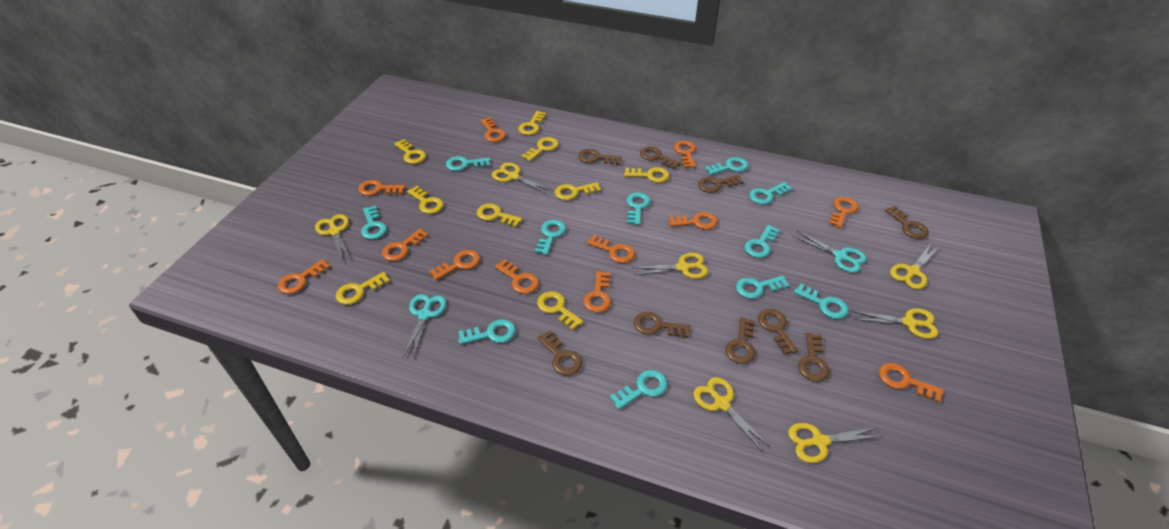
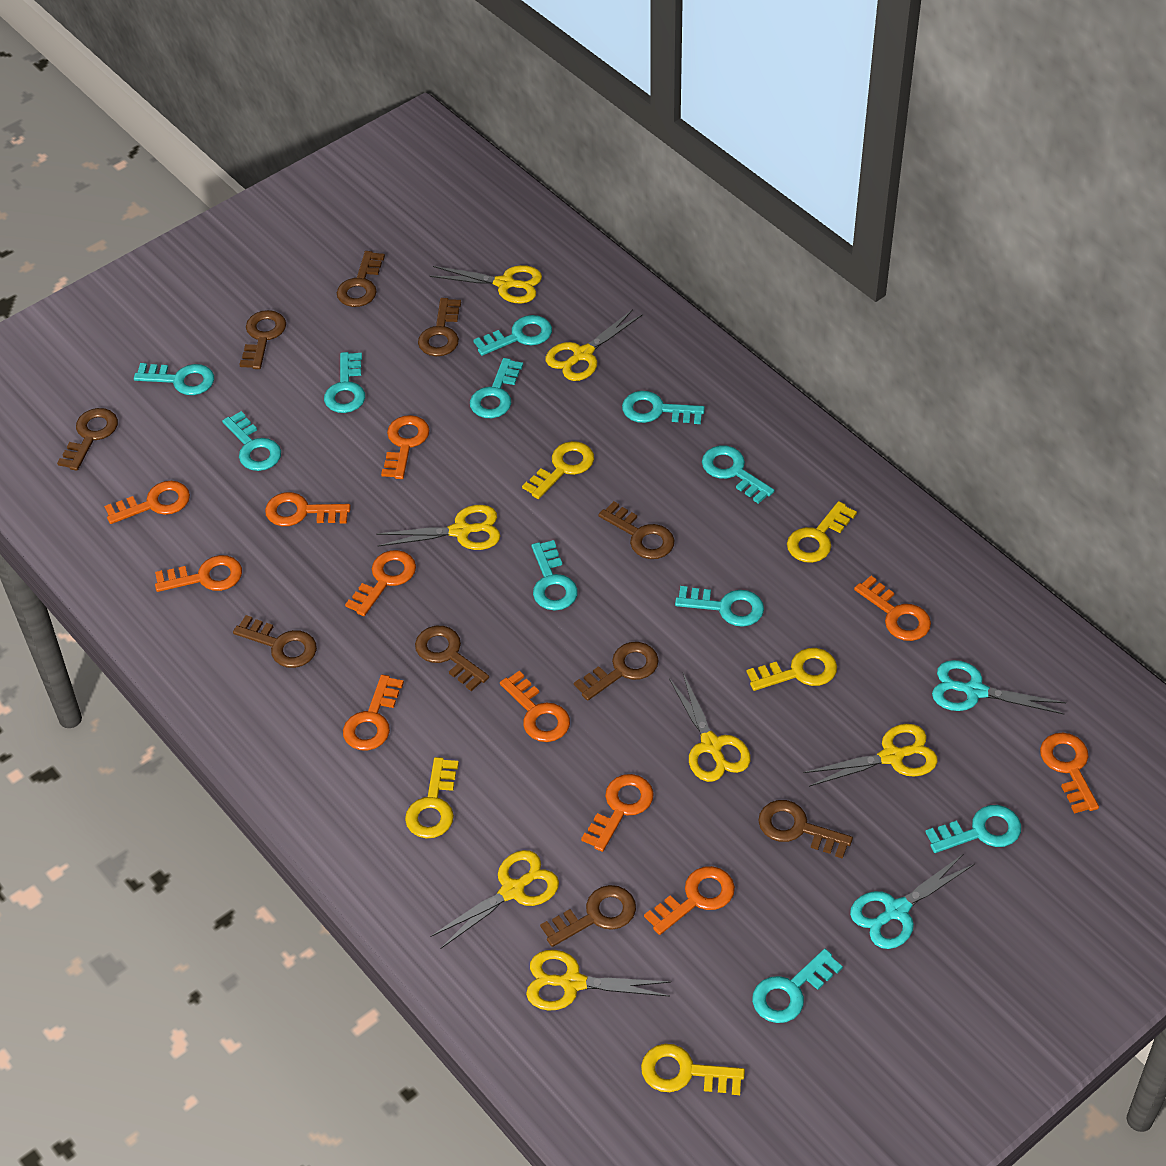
brown key: 9 -> 10
orange key: 12 -> 11
yellow key: 9 -> 5

